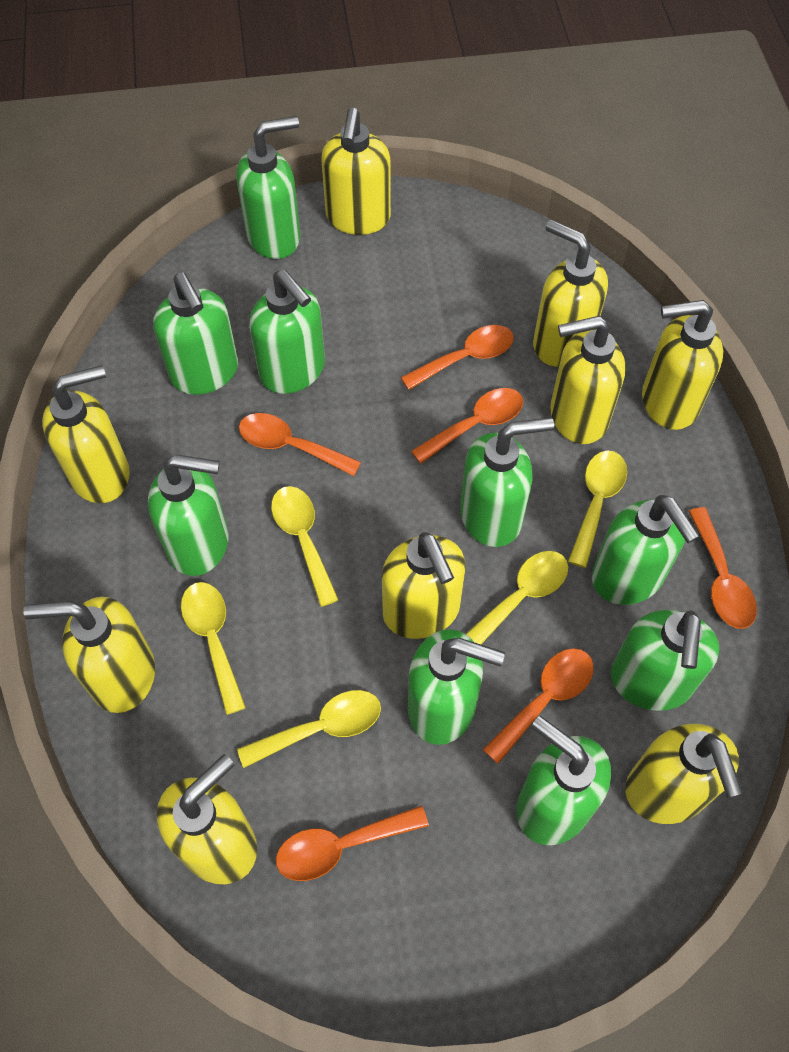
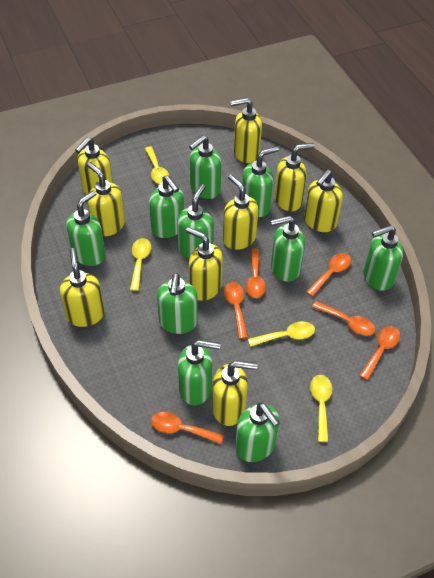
green soap dispenser: 9 -> 10
yellow spoon: 5 -> 4

